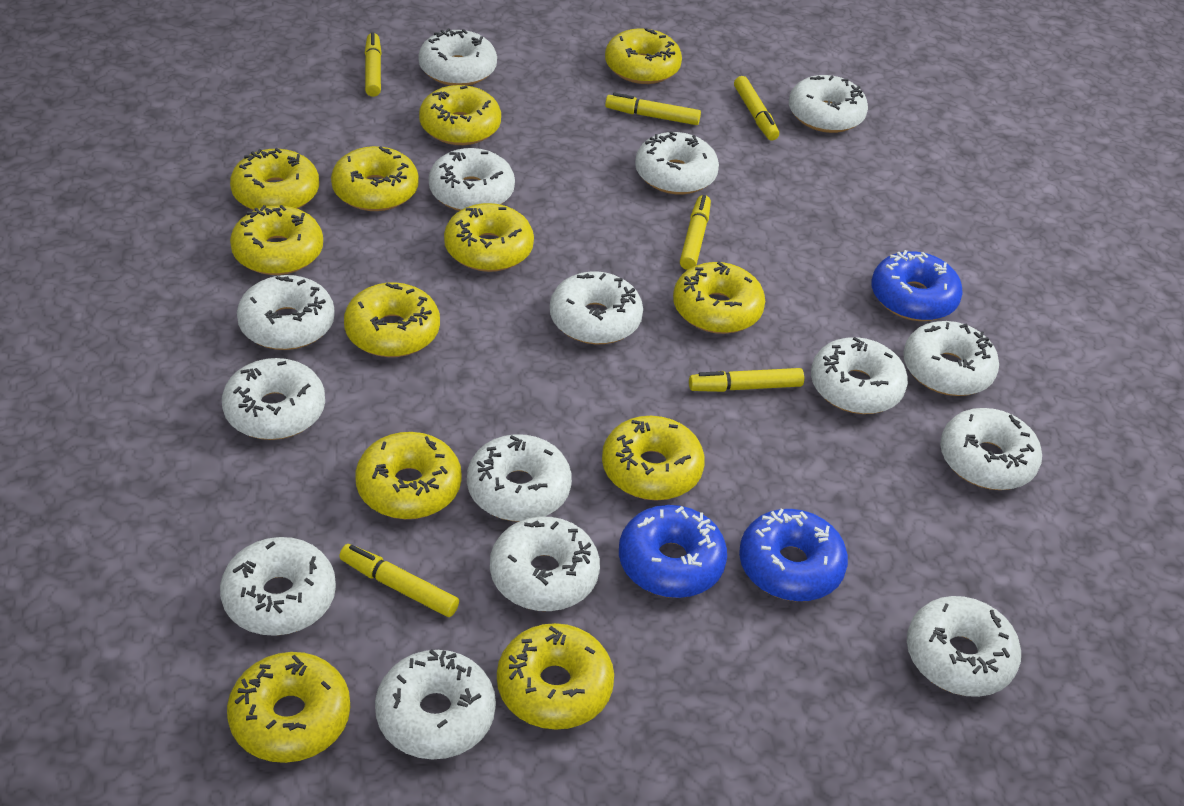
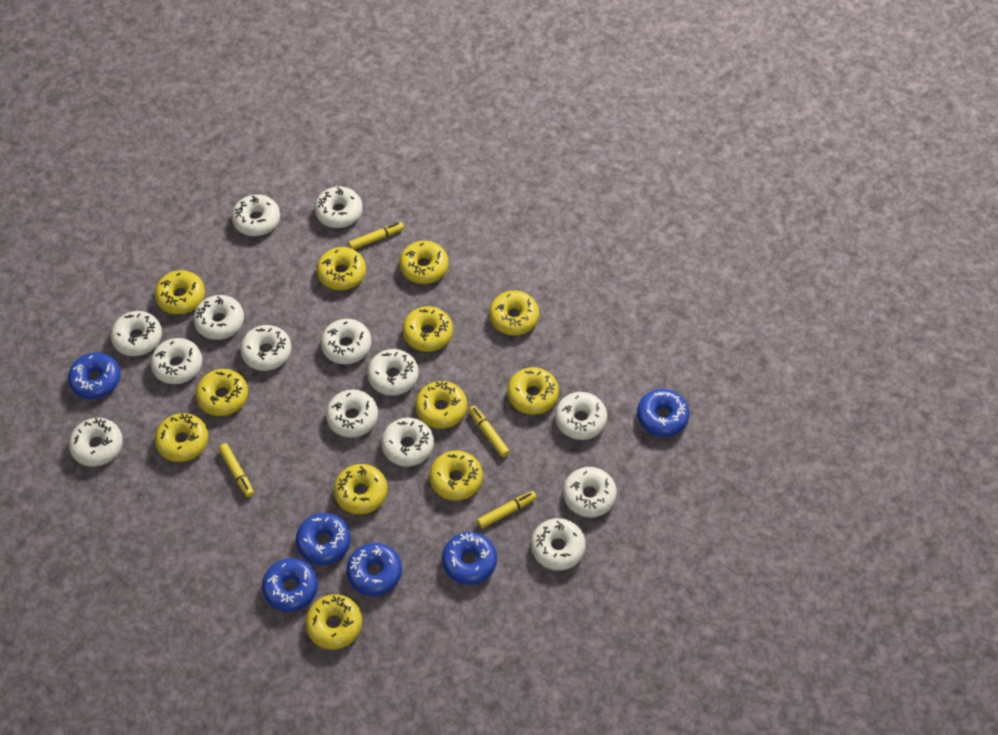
blue donut: 3 -> 6
white donut: 15 -> 14
yellow marker: 6 -> 4

